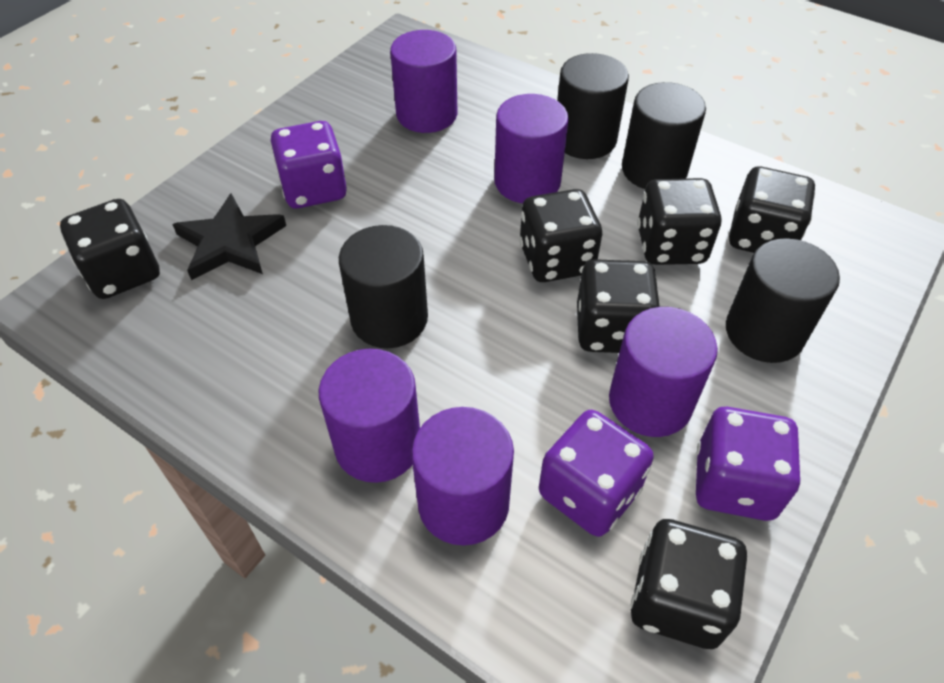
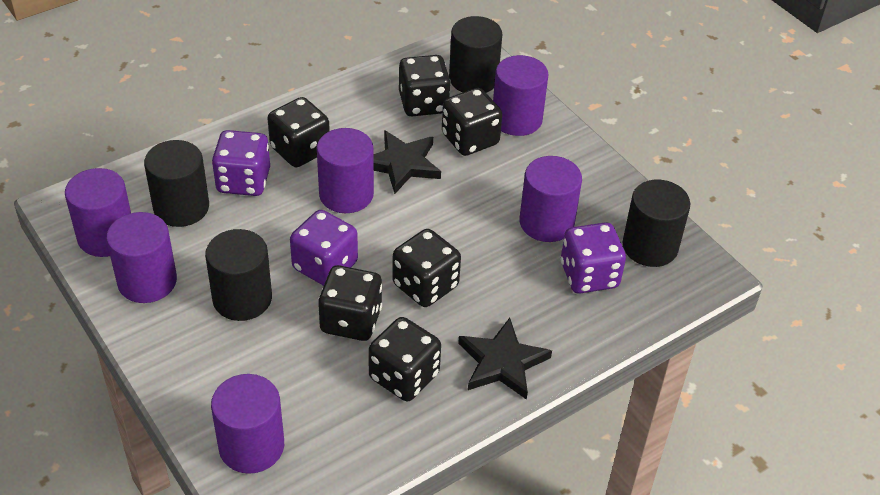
black star: 1 -> 2
purple cylinder: 5 -> 6

